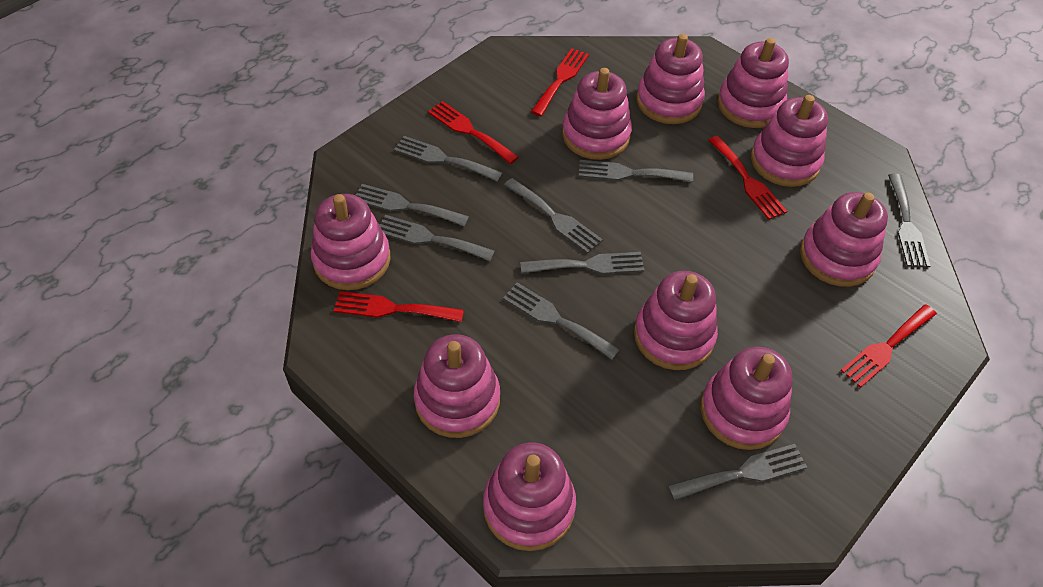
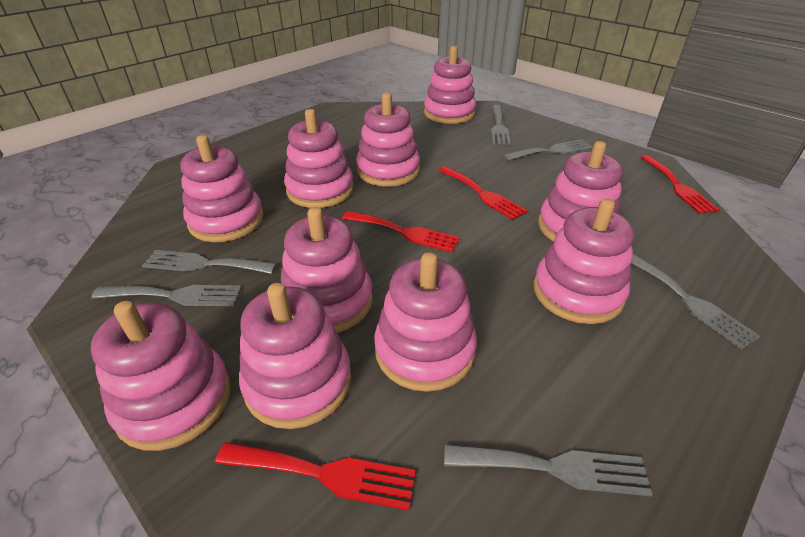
grey fork: 9 -> 6
red fork: 5 -> 4

